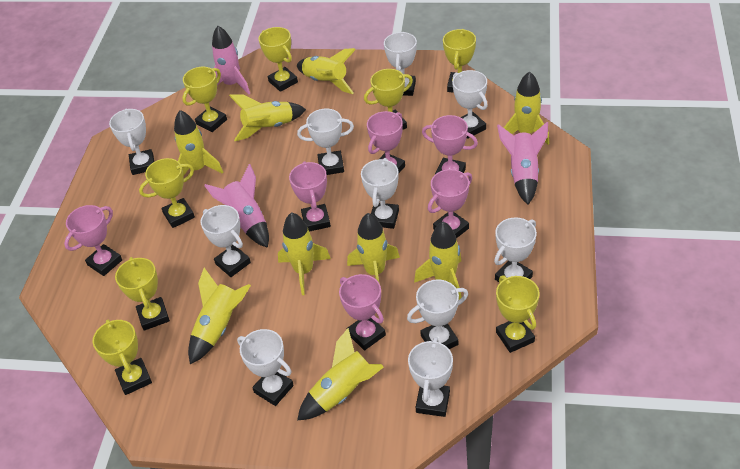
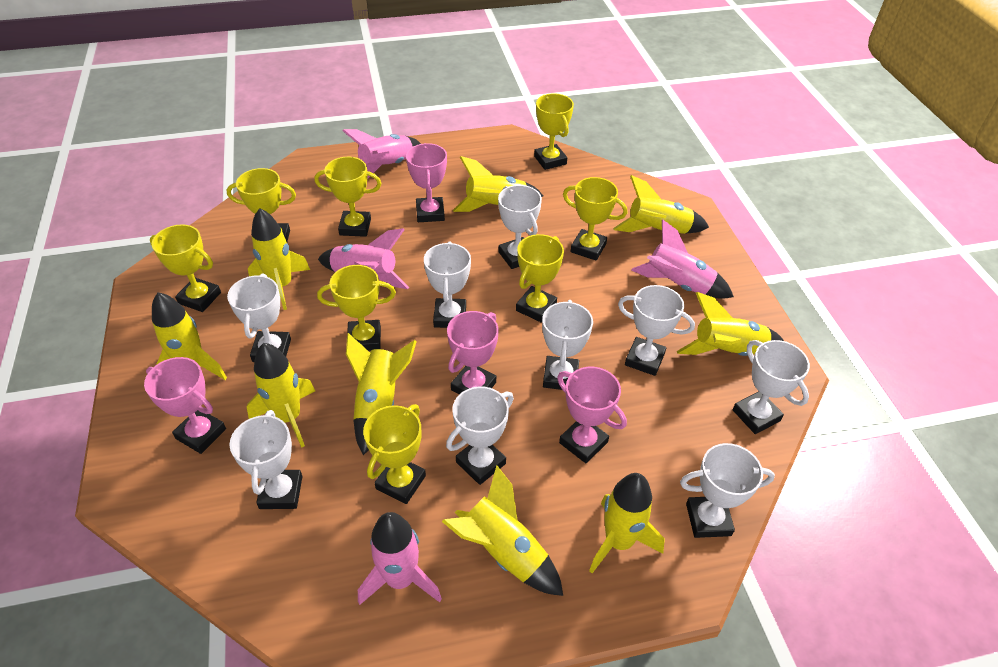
pink rocket: 3 -> 4
pink trophy: 6 -> 4
white trophy: 10 -> 9

